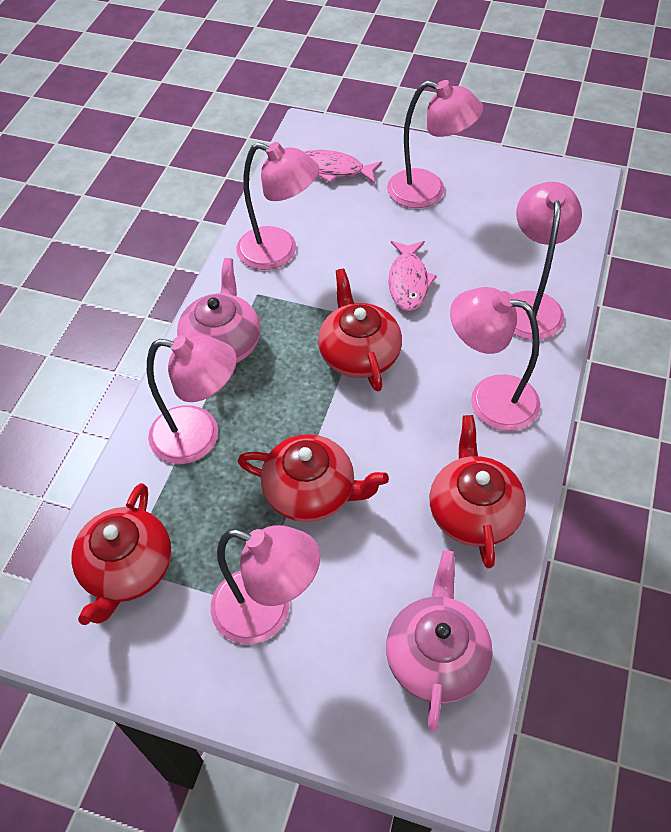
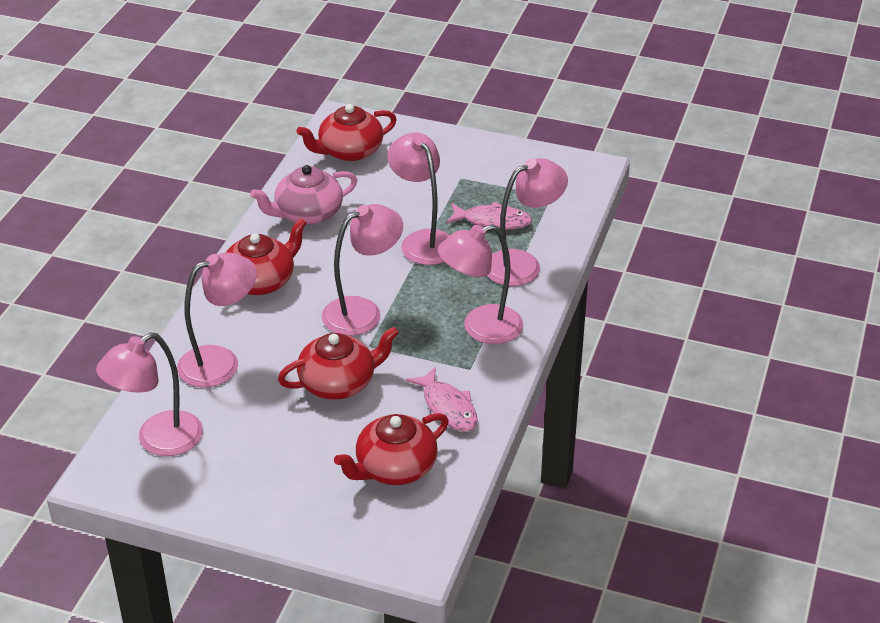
pink teapot: 2 -> 1

